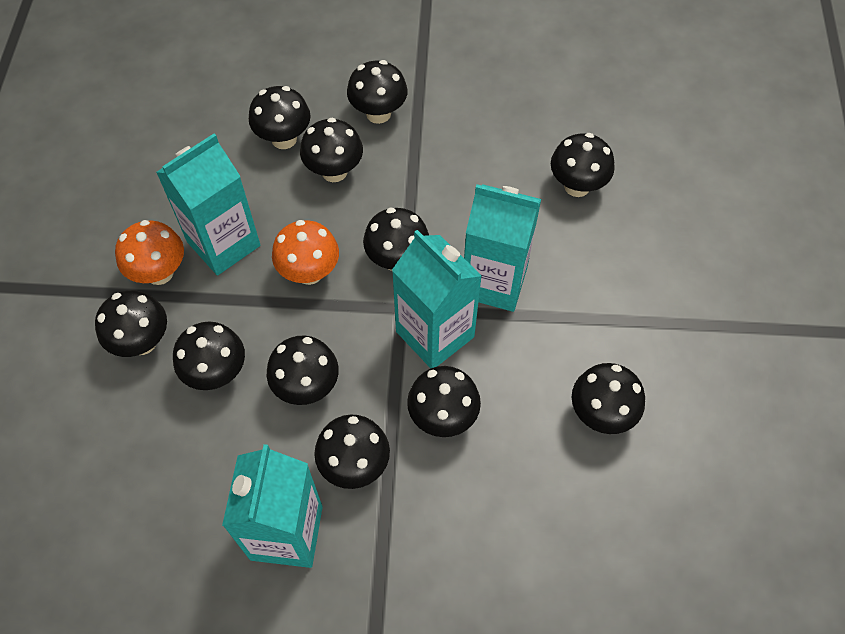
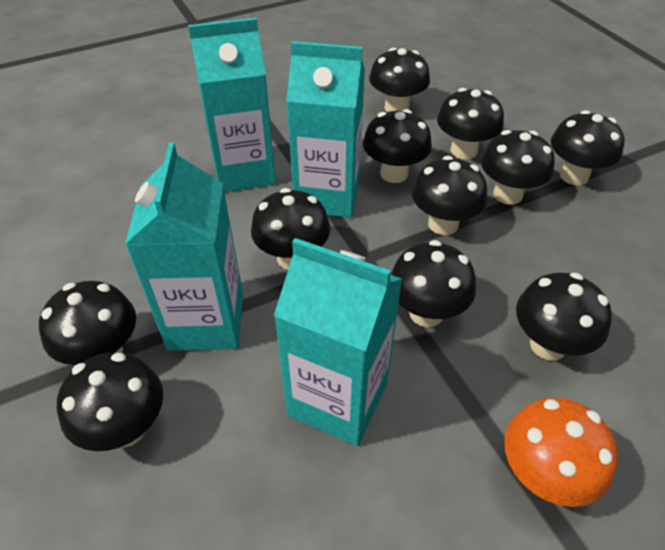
orange mushroom: 2 -> 1

